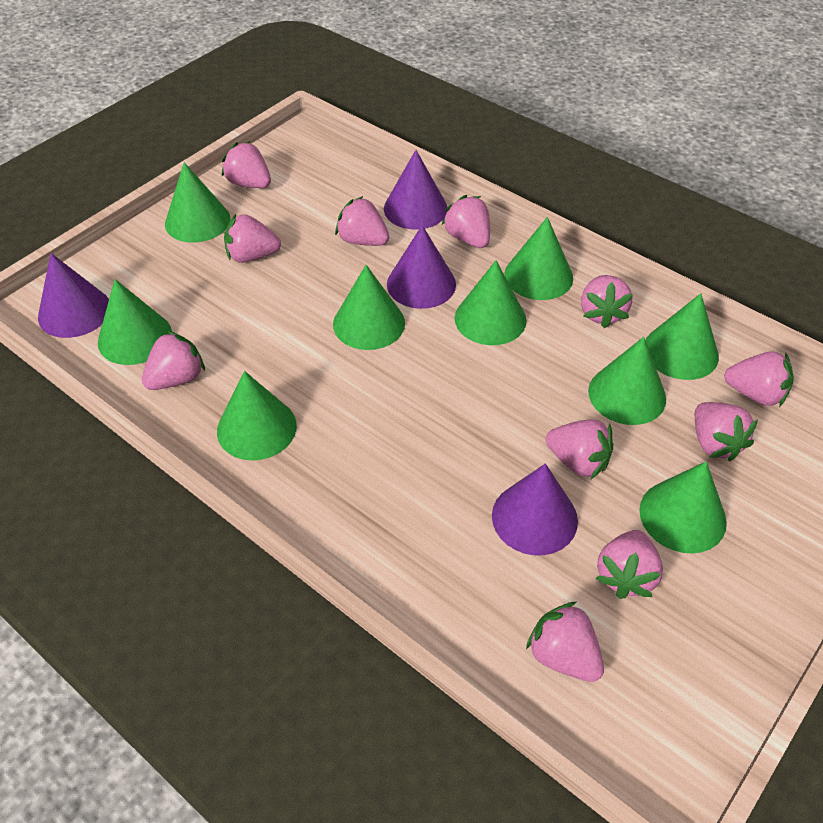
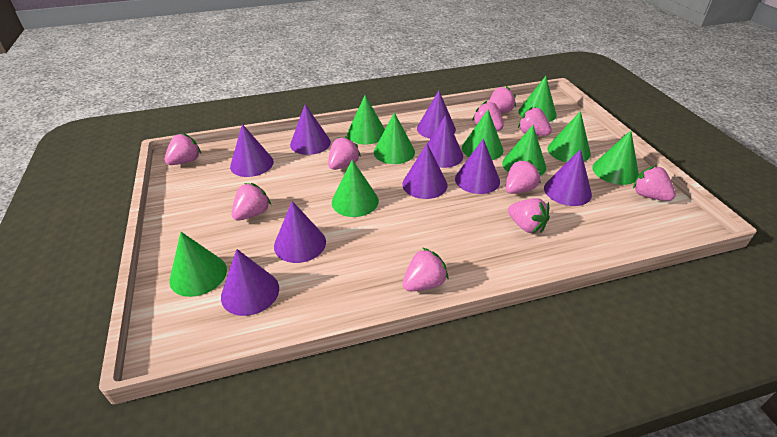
pink strawberry: 11 -> 10
purple cone: 4 -> 9

